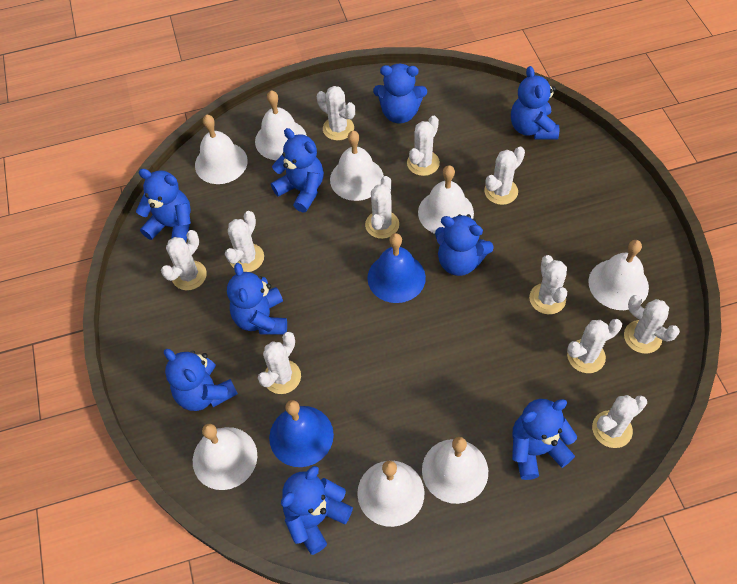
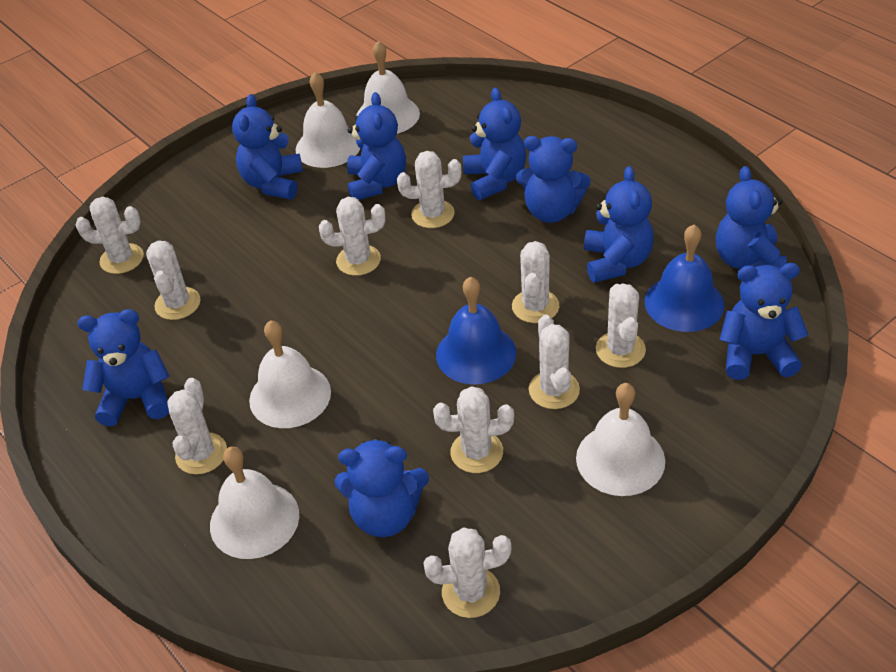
white bell: 8 -> 5
white cactus: 11 -> 10

